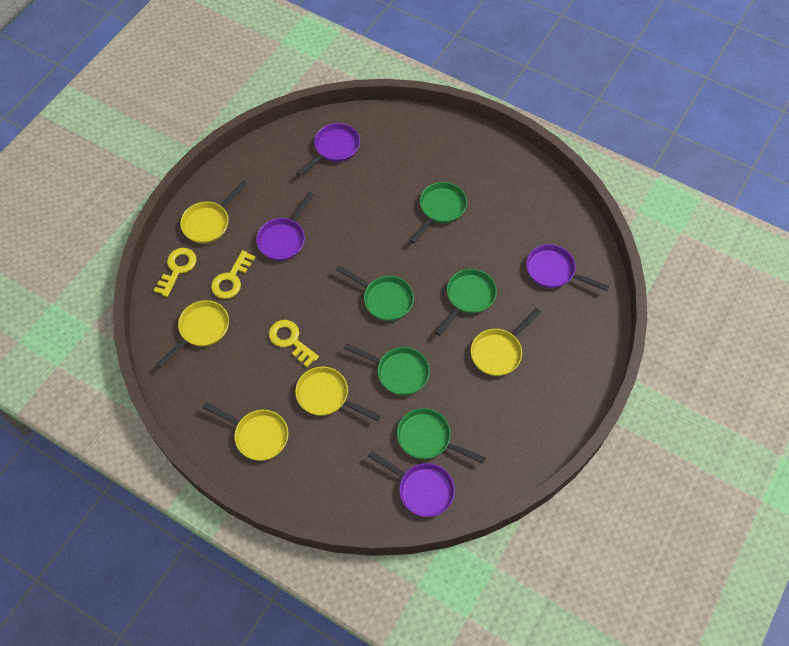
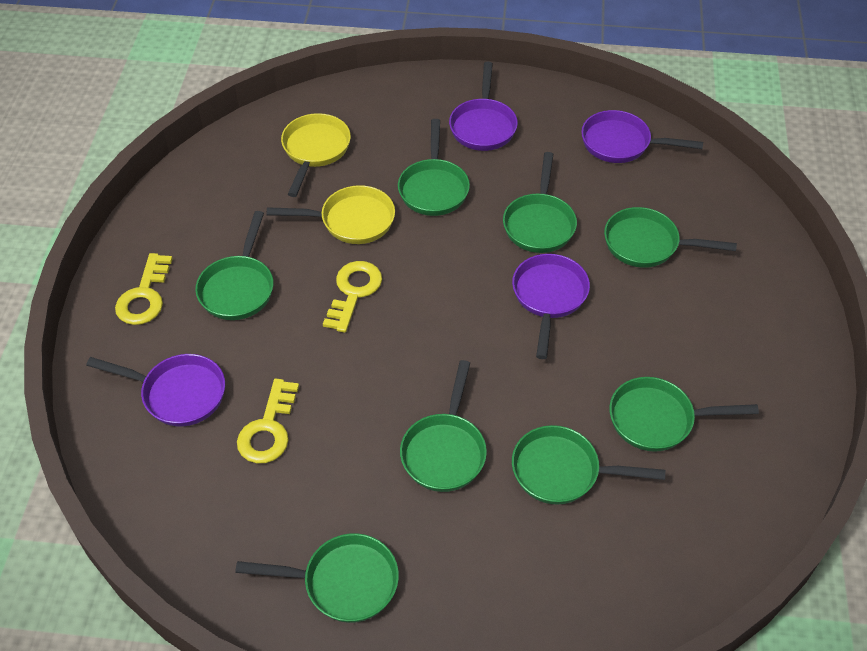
green pan: 5 -> 8
yellow pan: 5 -> 2

